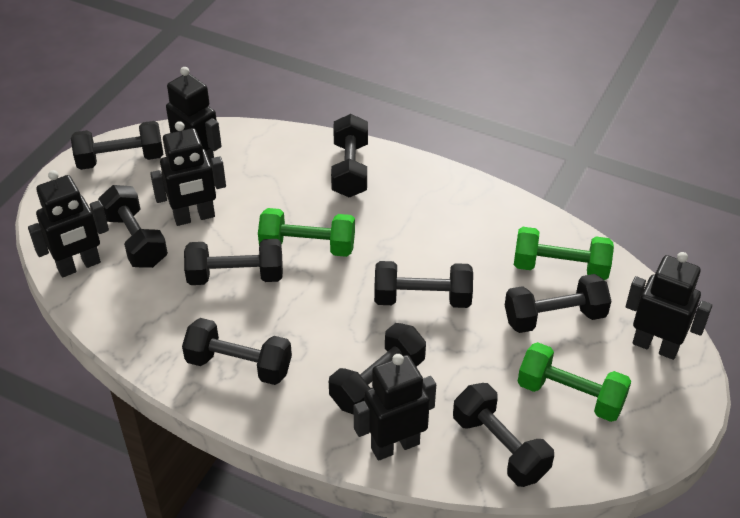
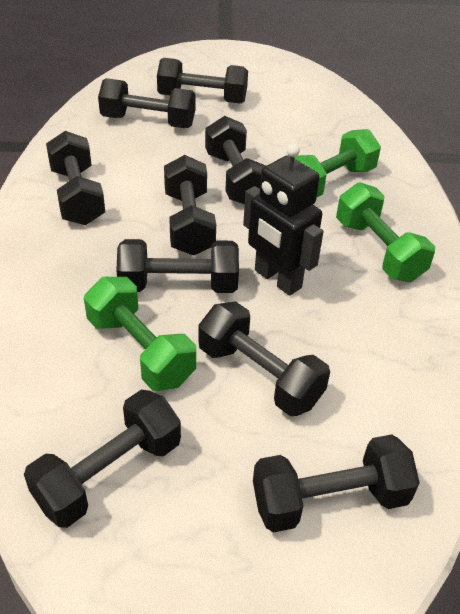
black robot: 5 -> 1

